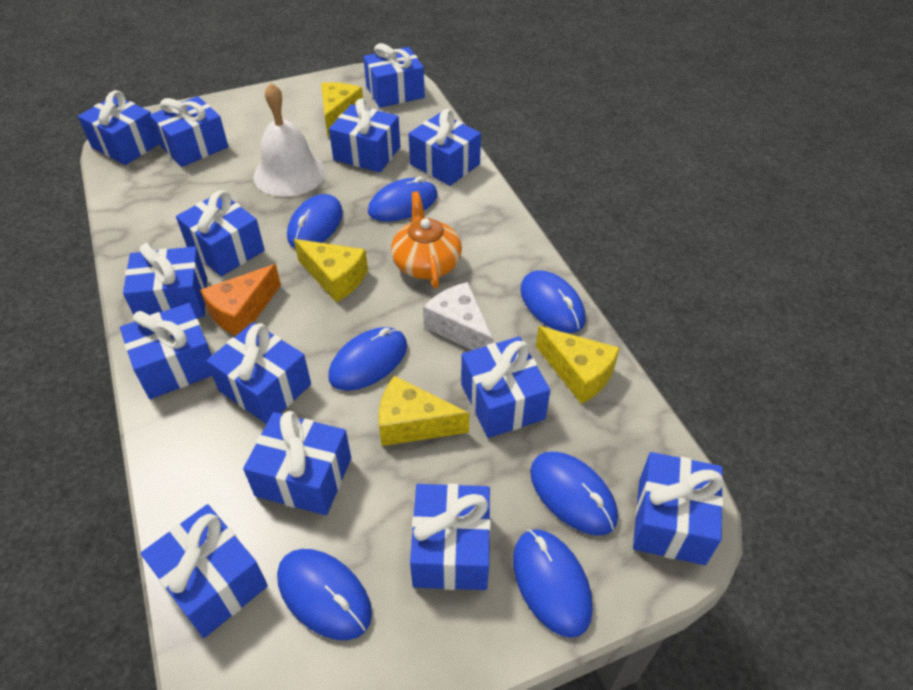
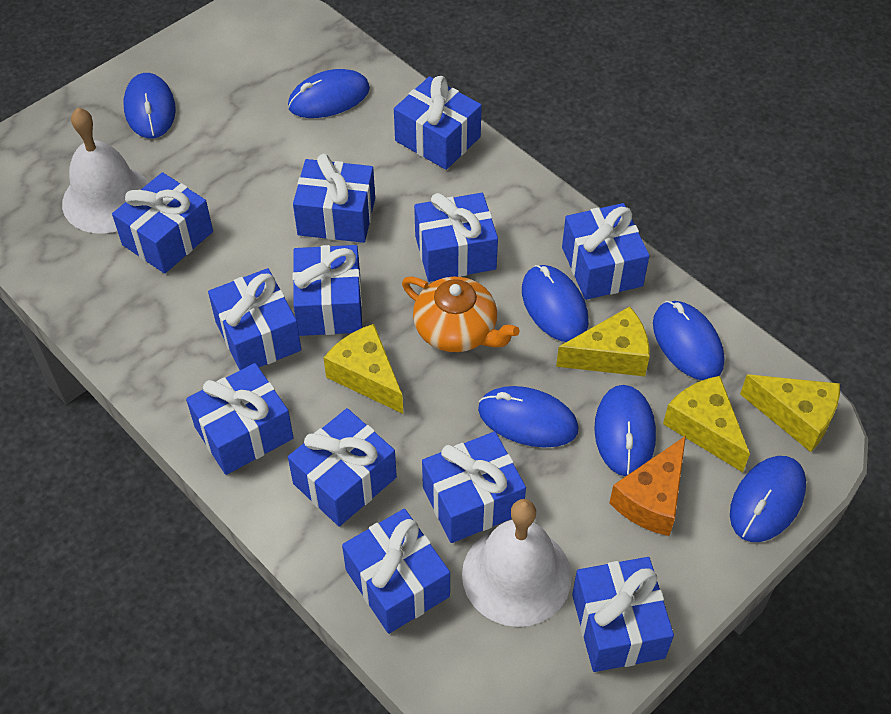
blue gift: 14 -> 12
white bell: 1 -> 2
white cheese: 1 -> 0

